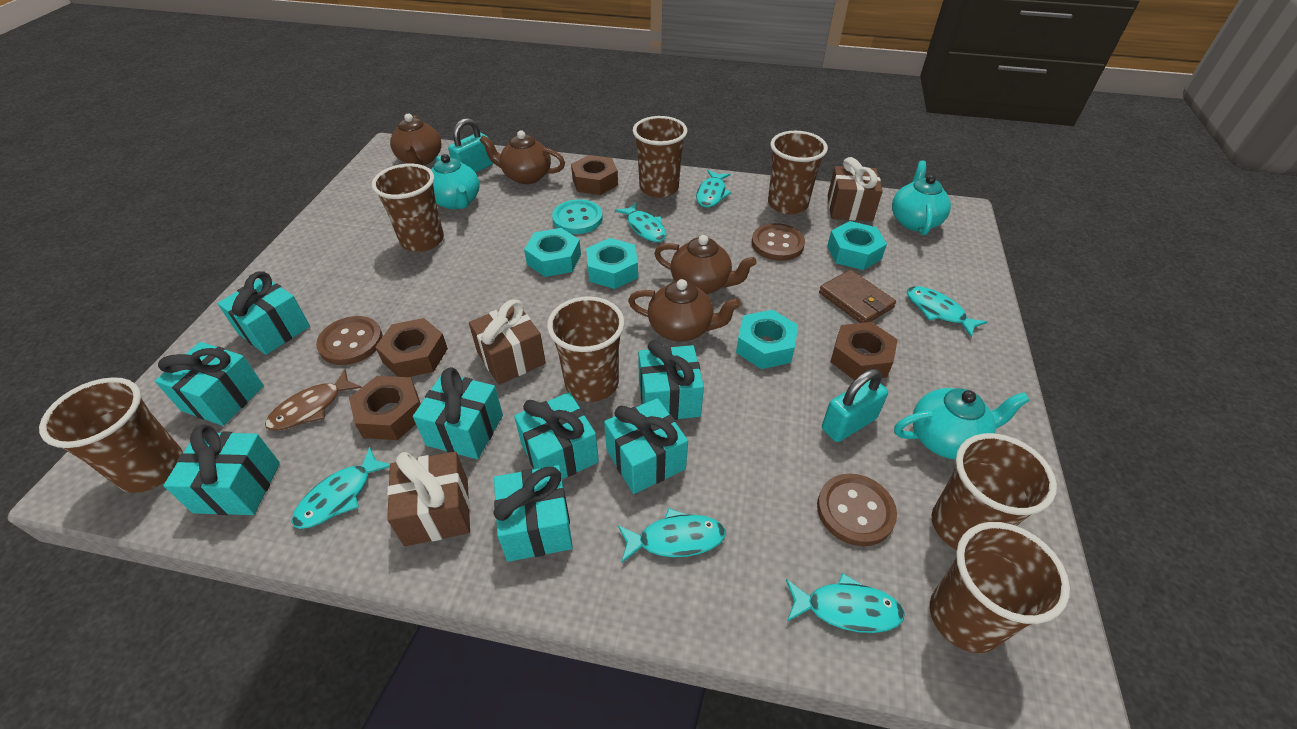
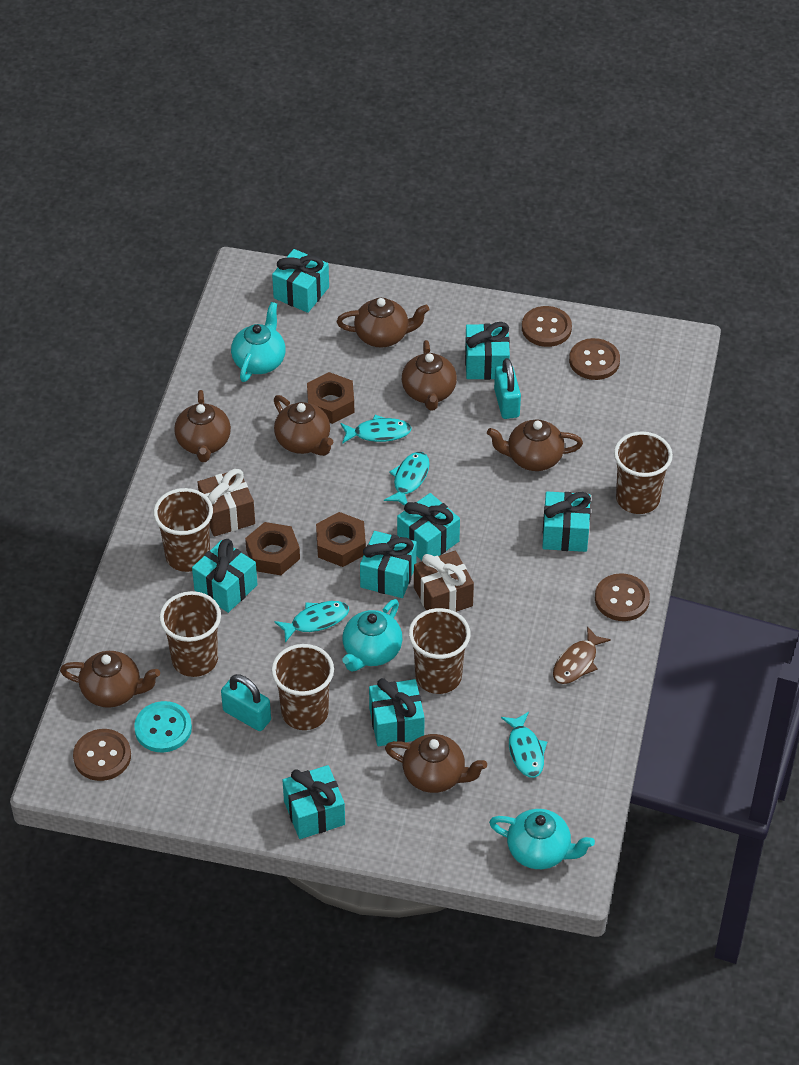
brown button: 3 -> 4
brown cup: 7 -> 5
brown gift: 3 -> 2
brown nut: 4 -> 3
brown teapot: 4 -> 7
brown wallet: 1 -> 0
turquoise fish: 6 -> 4
turquoise nut: 4 -> 0

